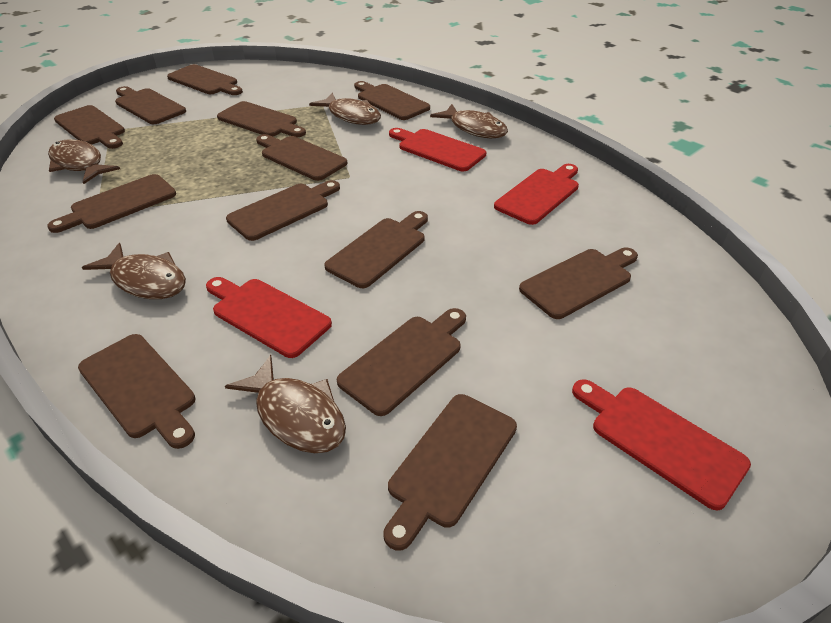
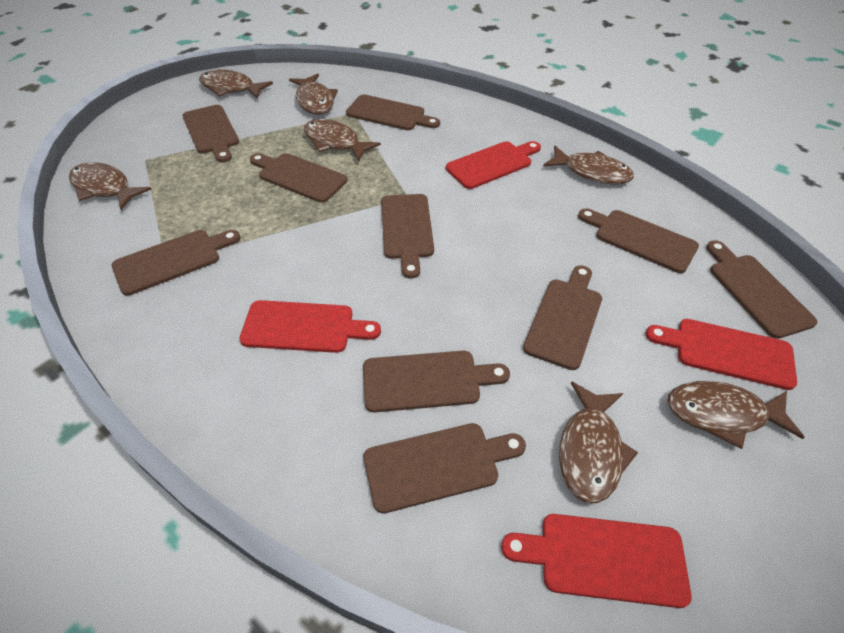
brown cutting board: 13 -> 10
brown fish: 5 -> 7

